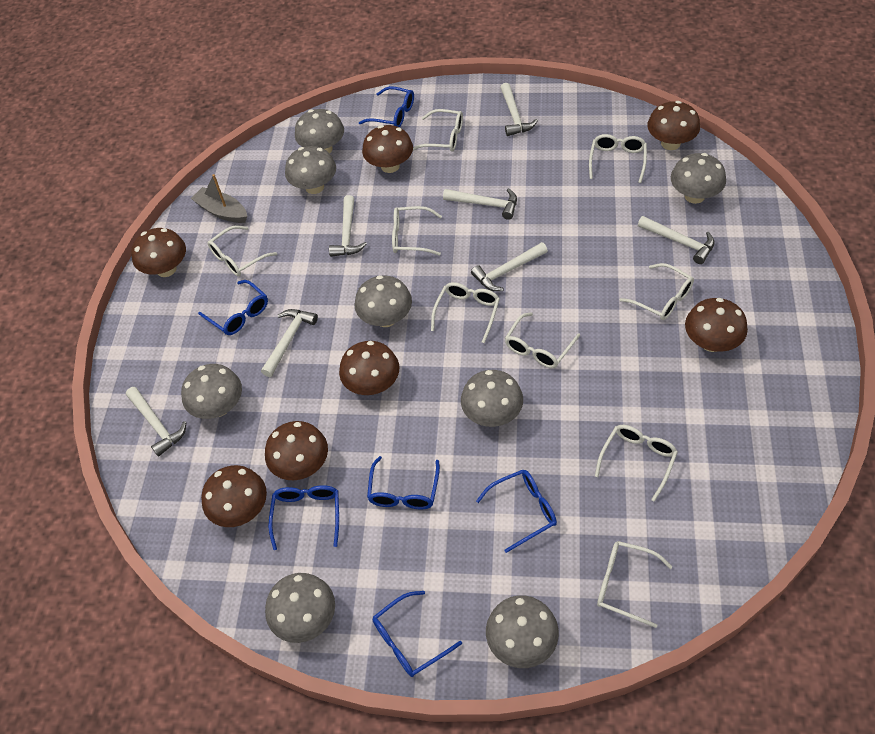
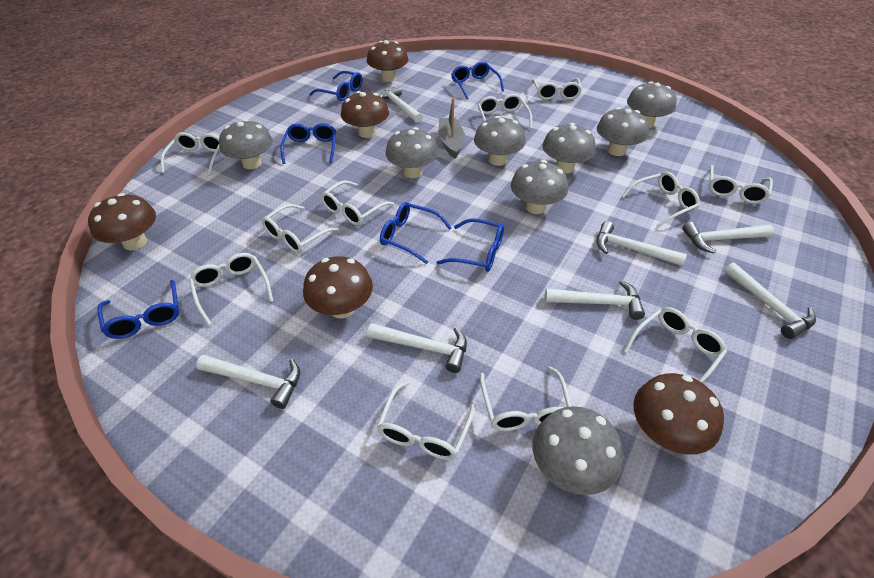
brown mushroom: 7 -> 5
white glasses: 9 -> 11

